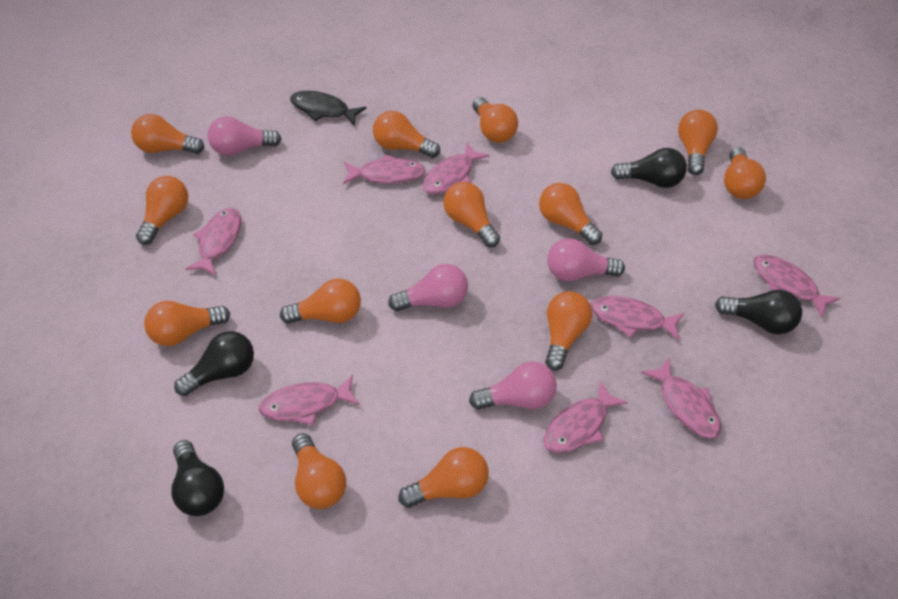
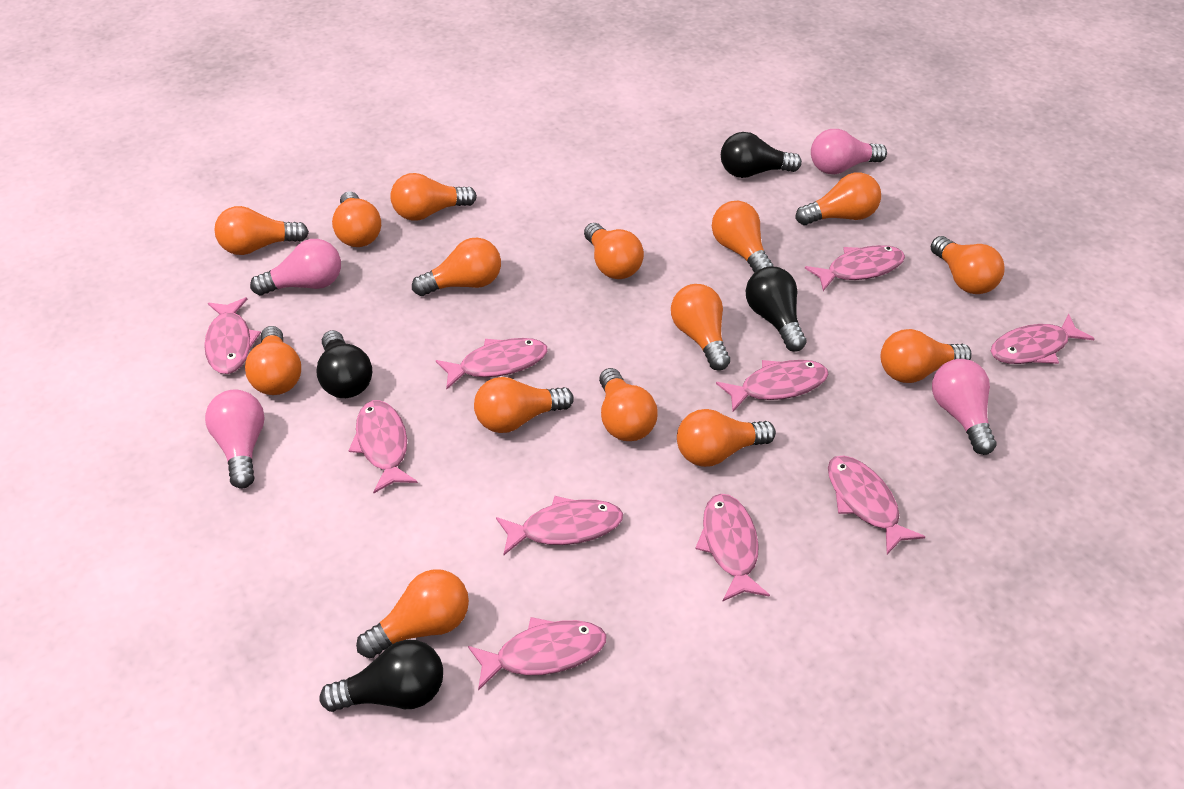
black fish: 1 -> 0
orange light bulb: 13 -> 15
pink fish: 8 -> 10

